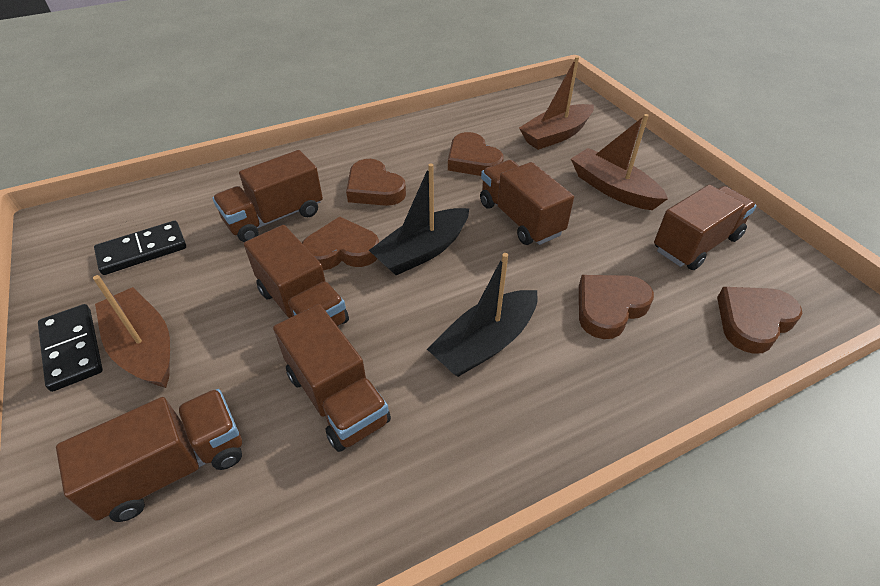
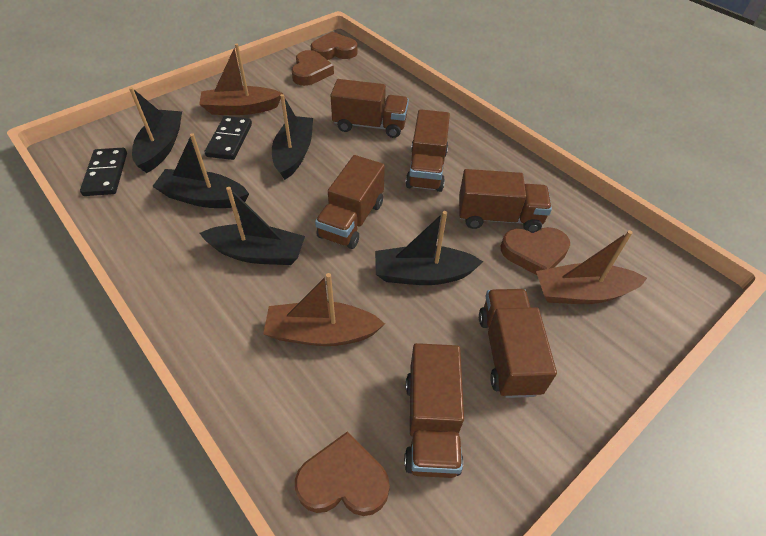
black boat: 2 -> 5
brown heart: 5 -> 4

